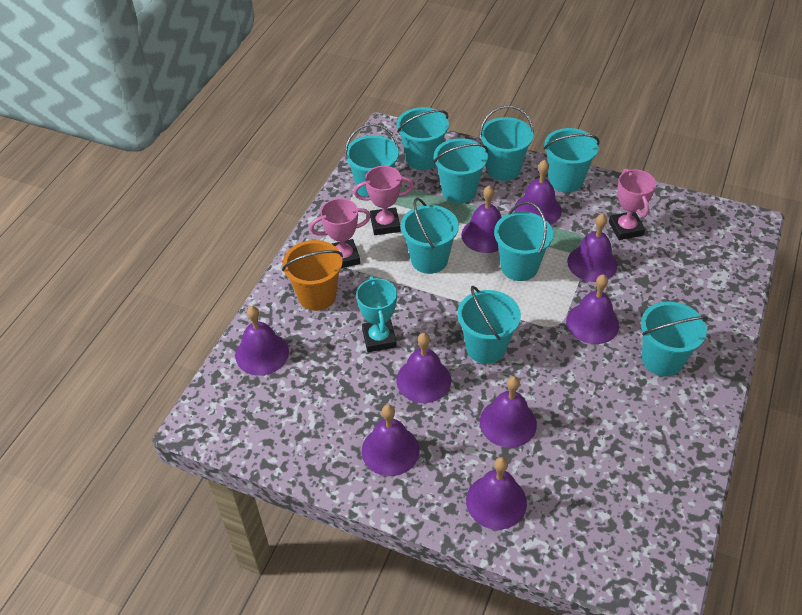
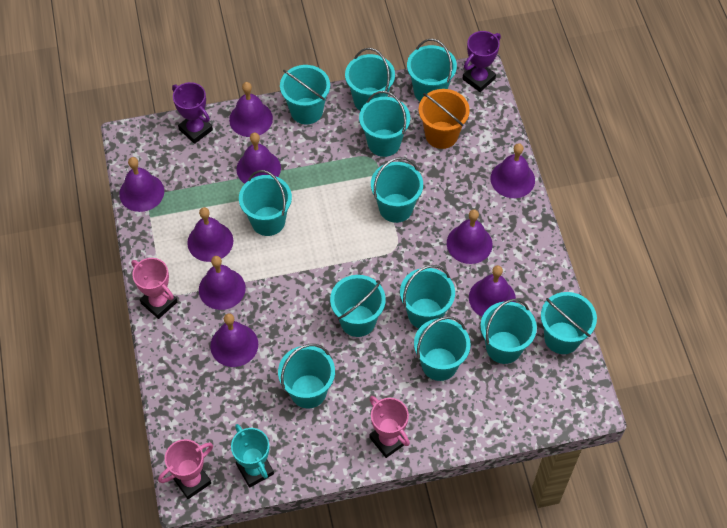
purple trophy: 0 -> 2
turquoise bucket: 9 -> 12

